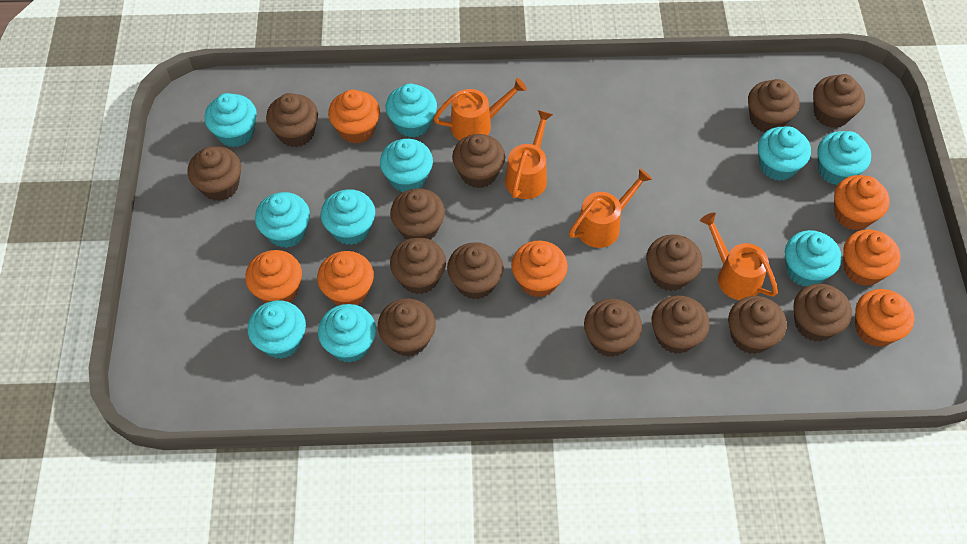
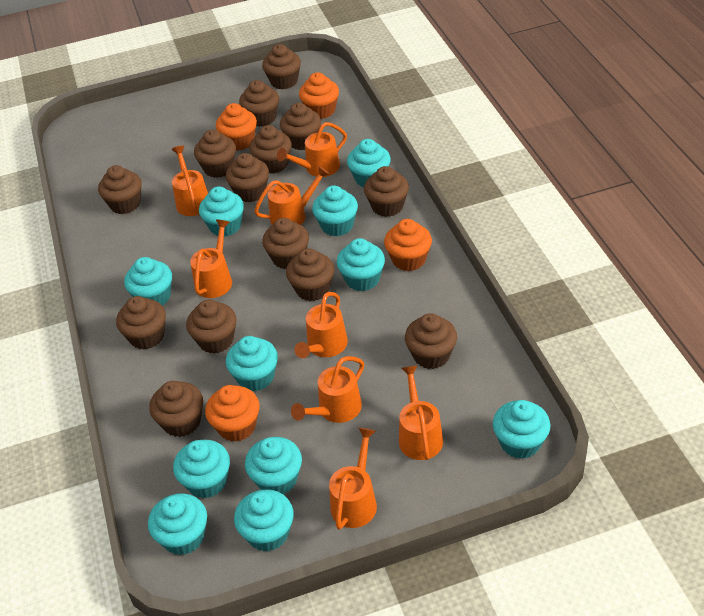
orange cupcake: 7 -> 4
orange watering can: 4 -> 8
turquoise cupcake: 10 -> 11

